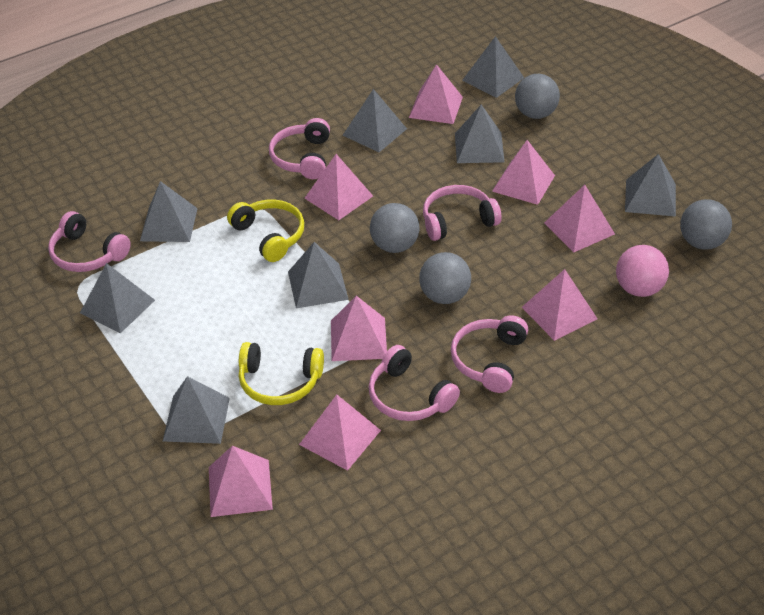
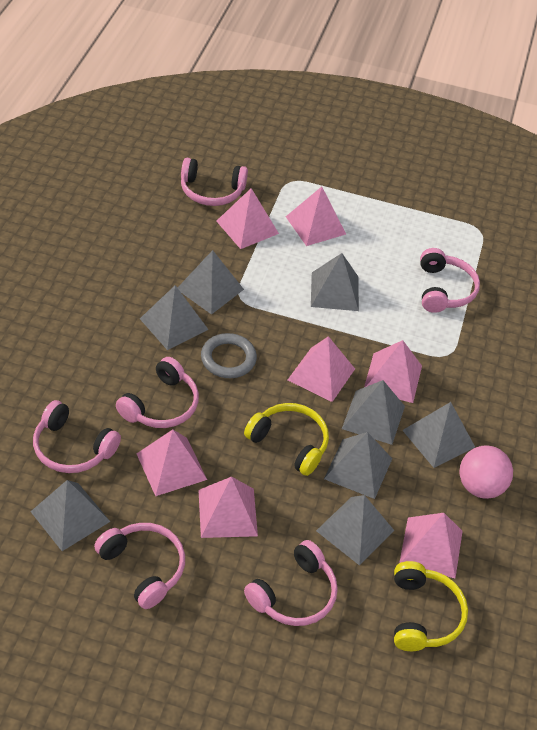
grey ball: 4 -> 0
grey ring: 0 -> 1
pink headphones: 5 -> 6
pink pyramid: 8 -> 7

